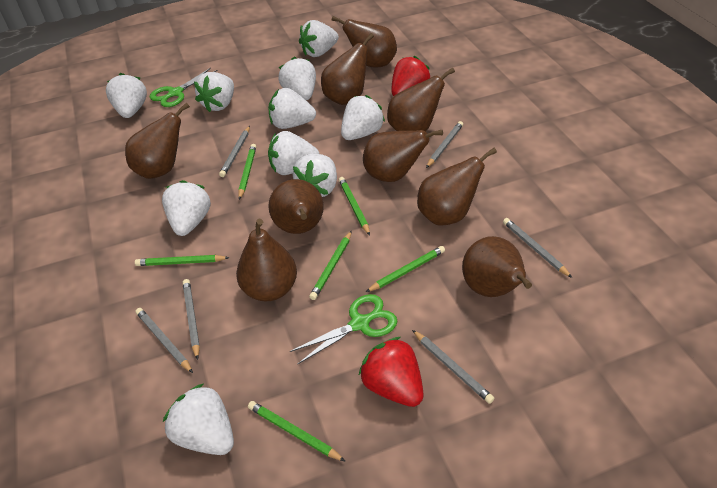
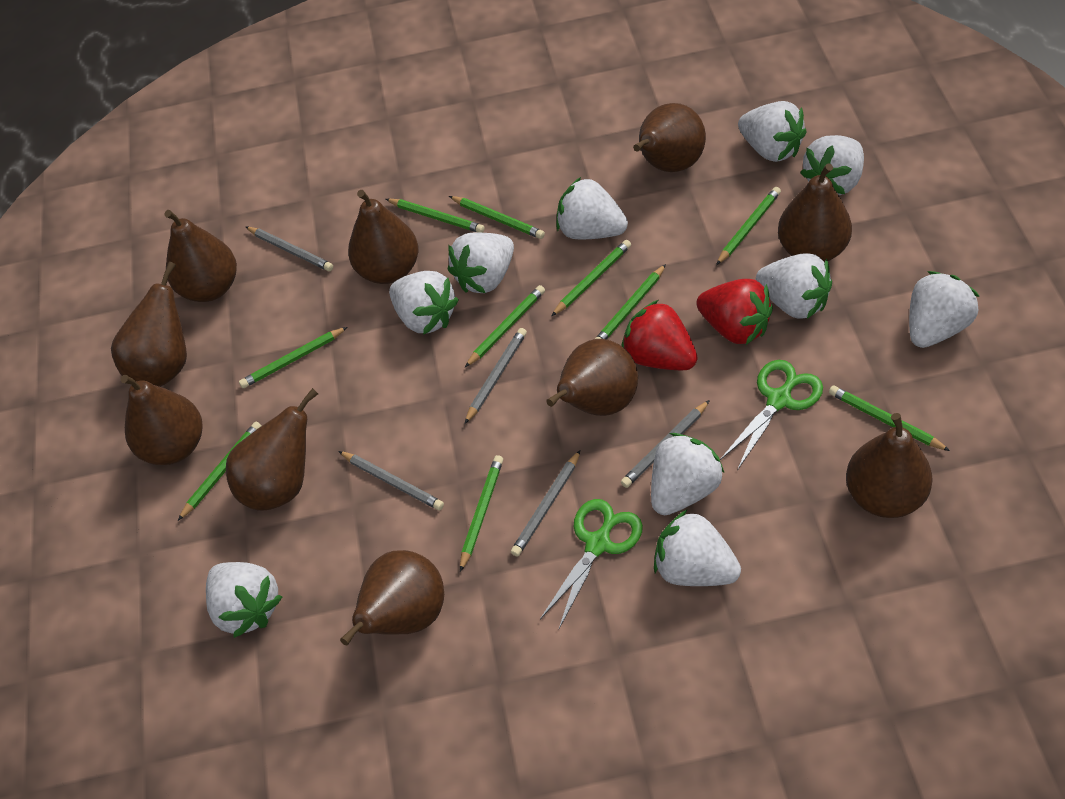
brown pear: 9 -> 10
green pencil: 6 -> 10
grey pencil: 6 -> 5

